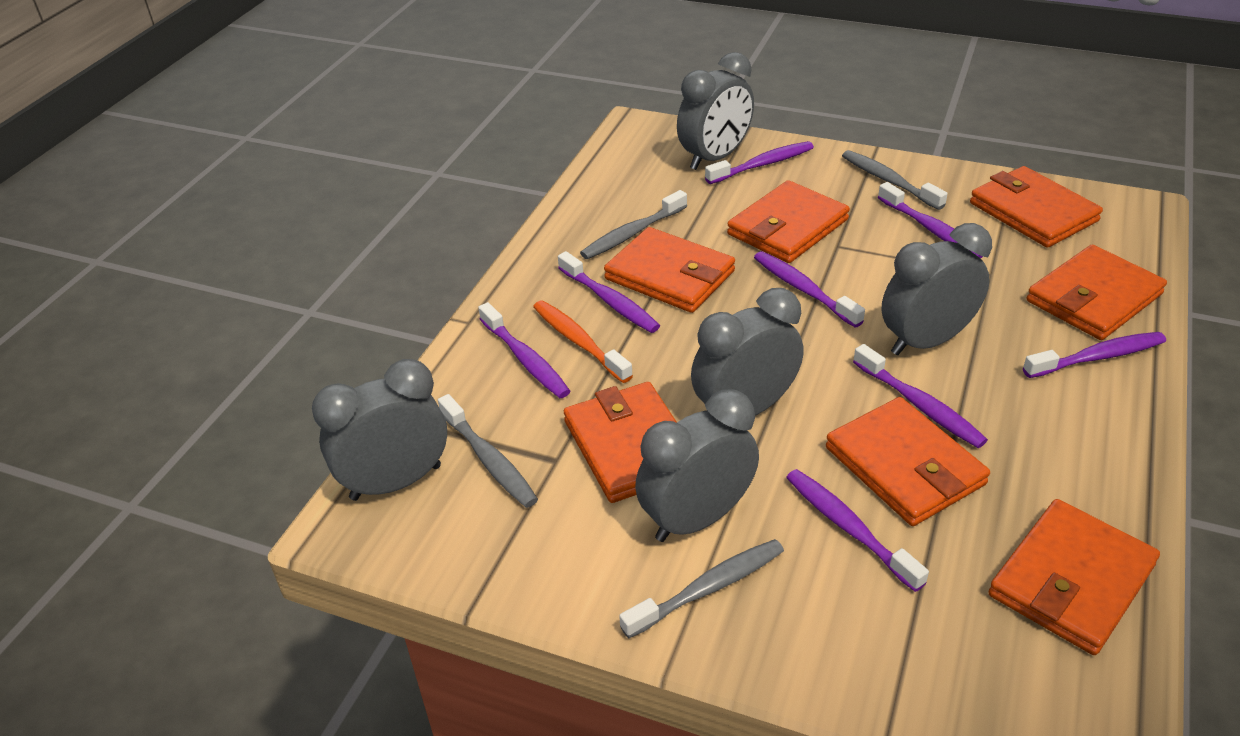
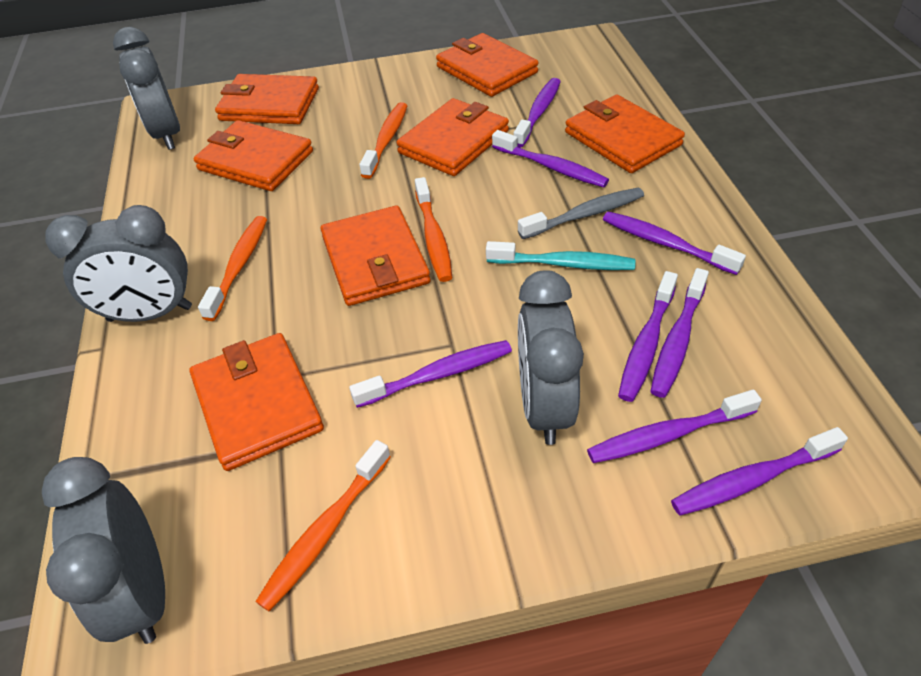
grey clock: 5 -> 4
grey toothbrush: 4 -> 1
orange toothbrush: 1 -> 4
turquoise toothbrush: 0 -> 1

